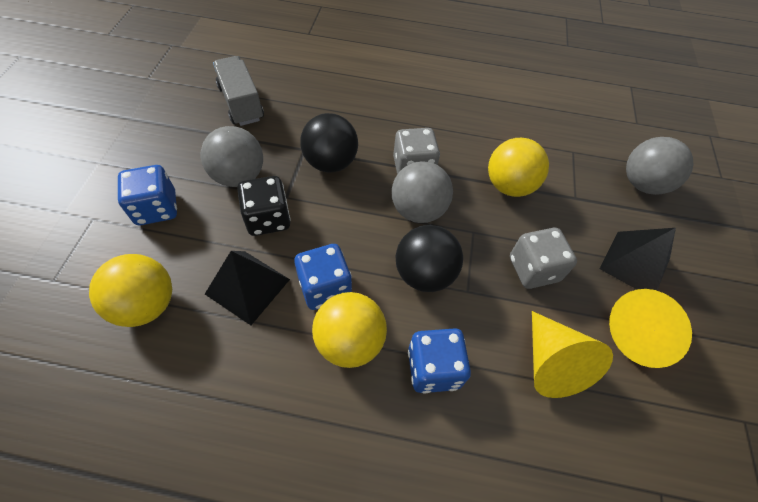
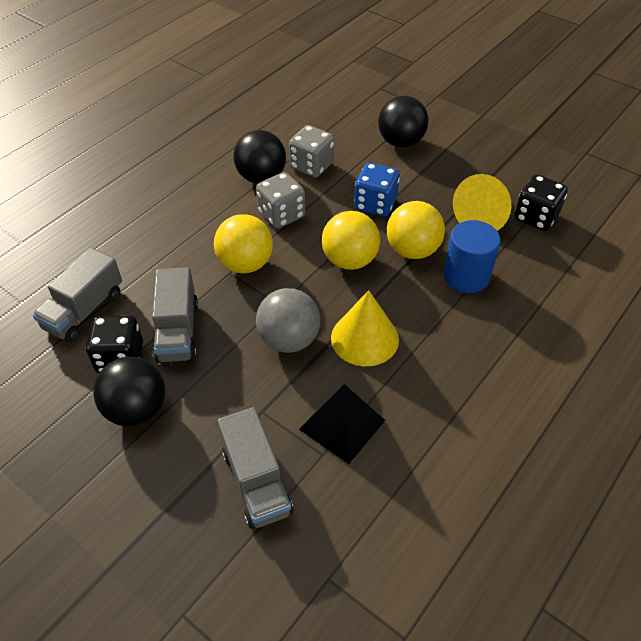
black ball: 2 -> 3
black dice: 1 -> 2
black pyramid: 2 -> 1
blue cylinder: 0 -> 1
blue dice: 3 -> 1
grey ball: 3 -> 1
grey truck: 1 -> 3

